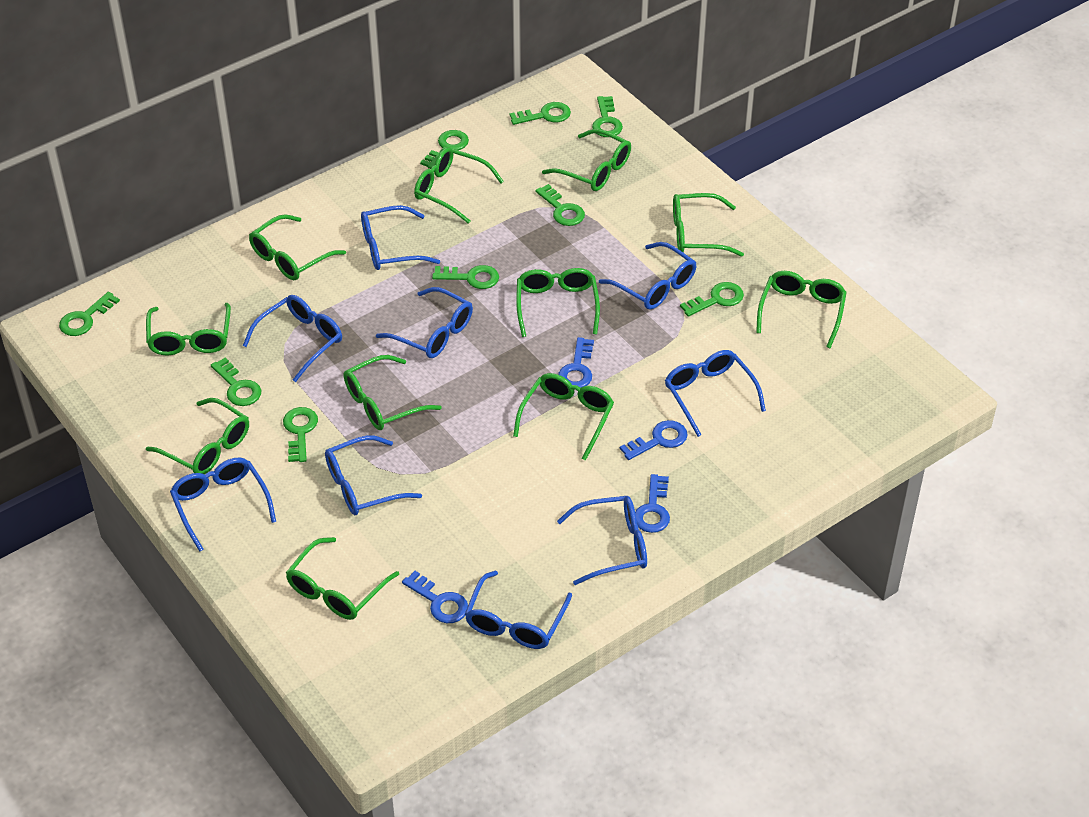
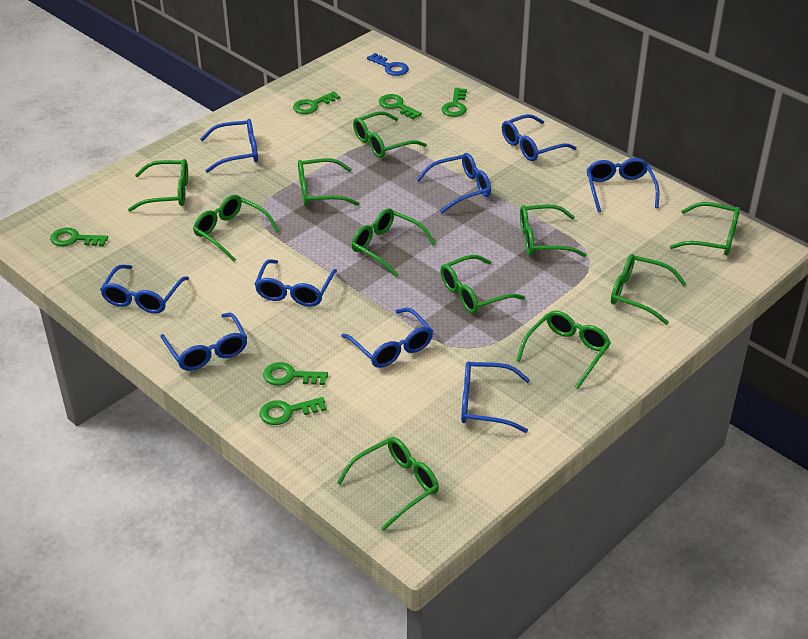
blue key: 4 -> 1
green key: 9 -> 6

